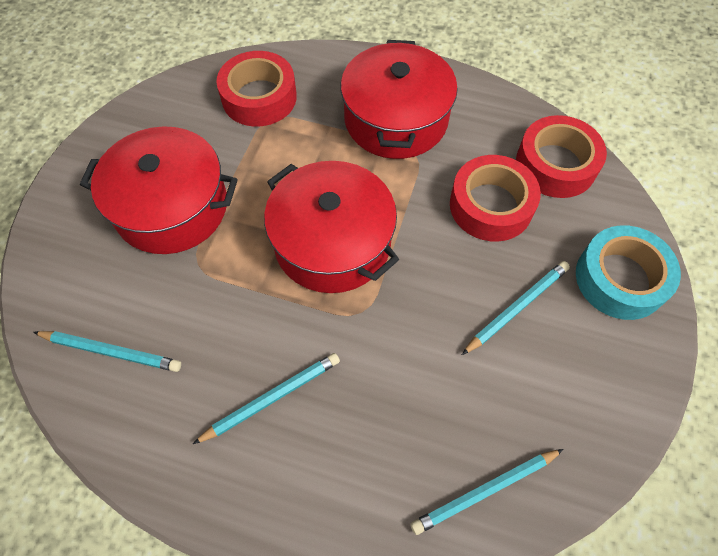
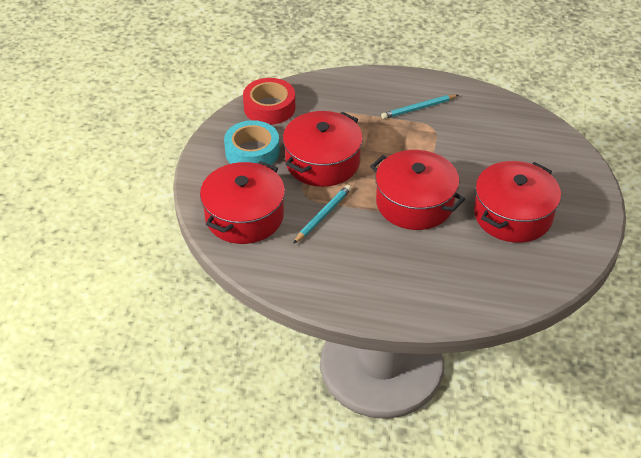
red pot: 3 -> 4
red tape: 3 -> 1
turquoise pencil: 4 -> 2

